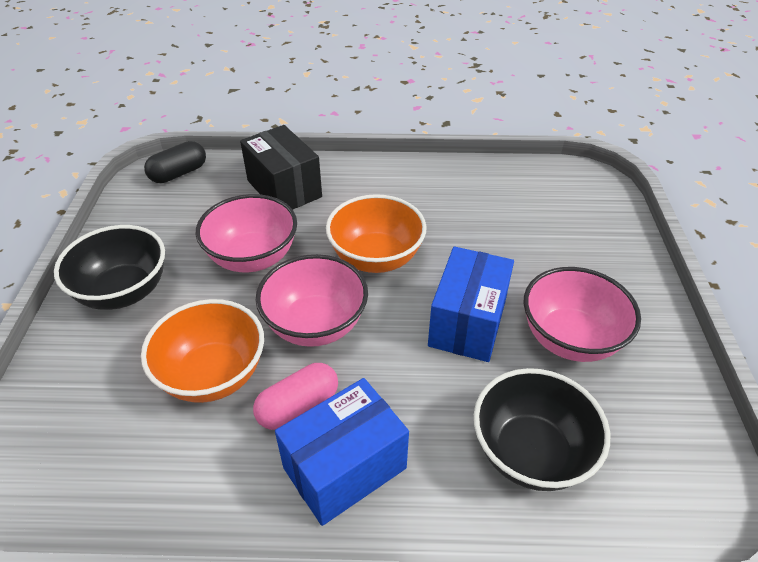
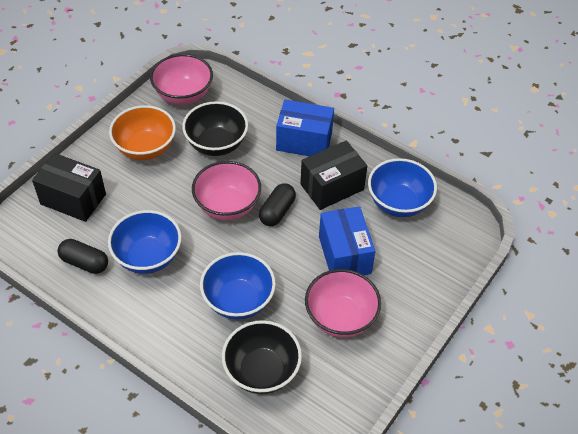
black box: 1 -> 2
black capsule: 1 -> 2
blue bowl: 0 -> 3
orange bowl: 2 -> 1
pink capsule: 1 -> 0

